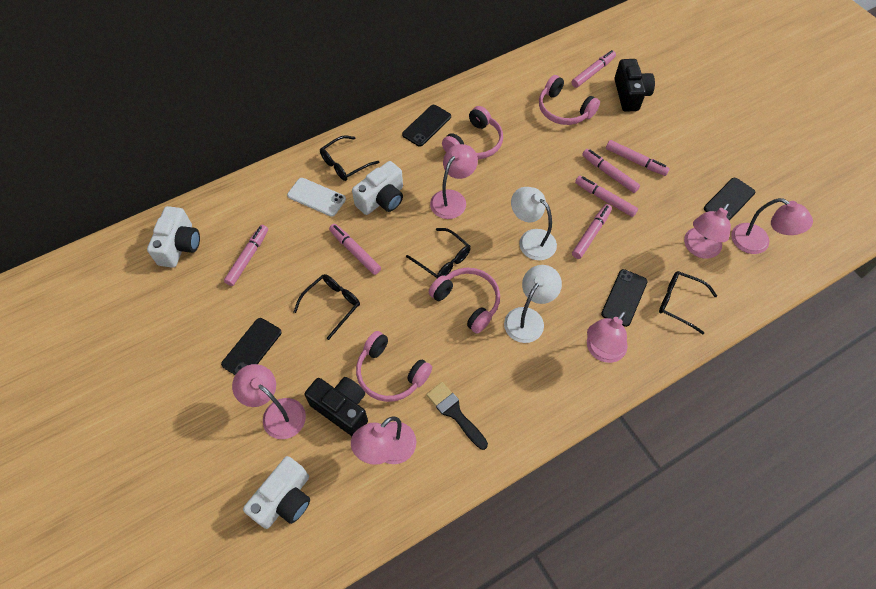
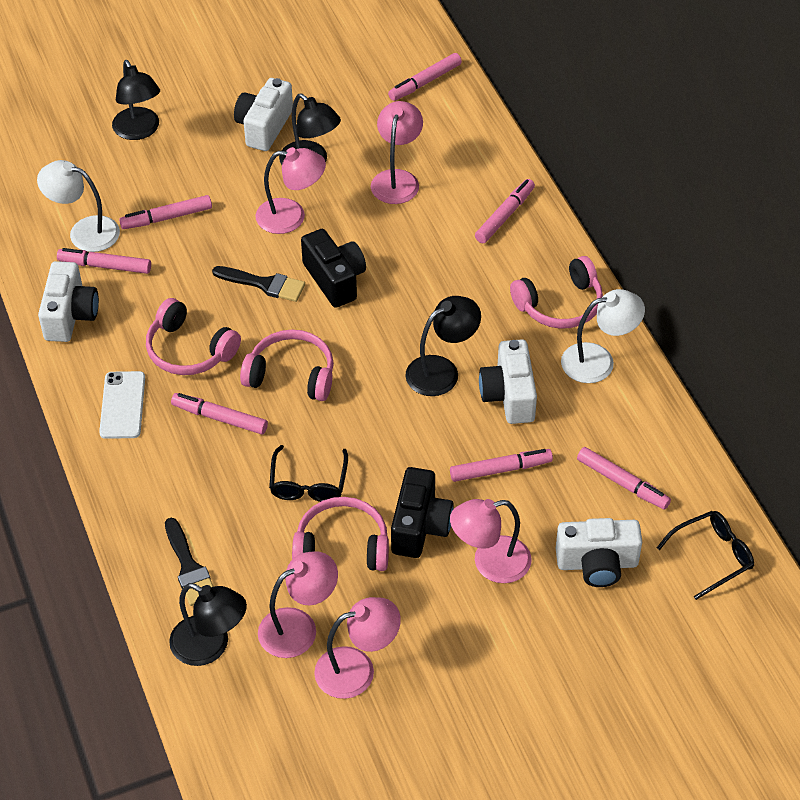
black brush: 1 -> 2
black glasses: 4 -> 2
black lamp: 0 -> 4
black phone: 4 -> 0
pink lamp: 6 -> 5
white camera: 3 -> 4

